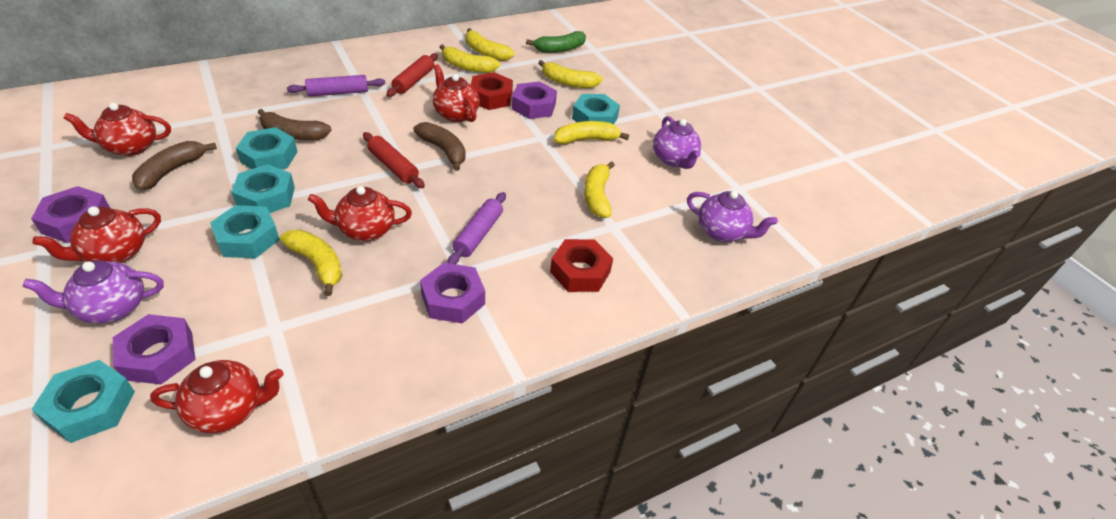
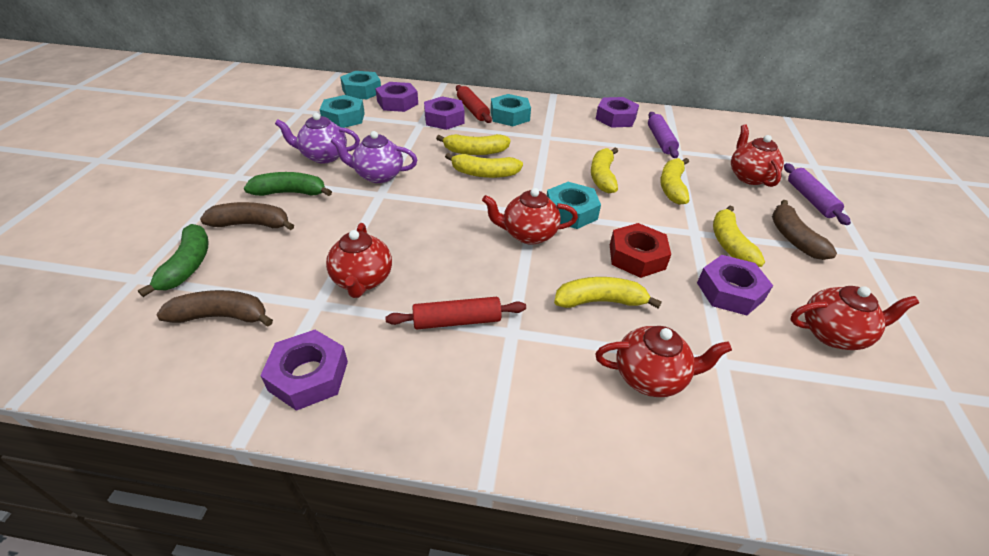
green banana: 1 -> 2
purple nut: 4 -> 5
purple teapot: 3 -> 2
red nut: 2 -> 1
turquoise nut: 5 -> 4

